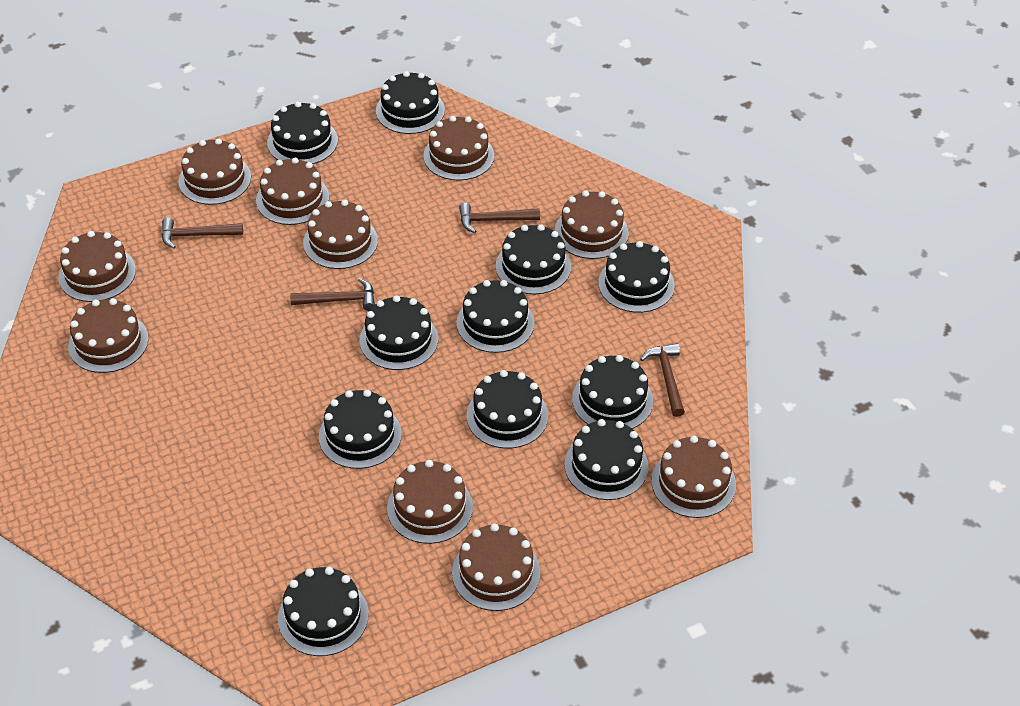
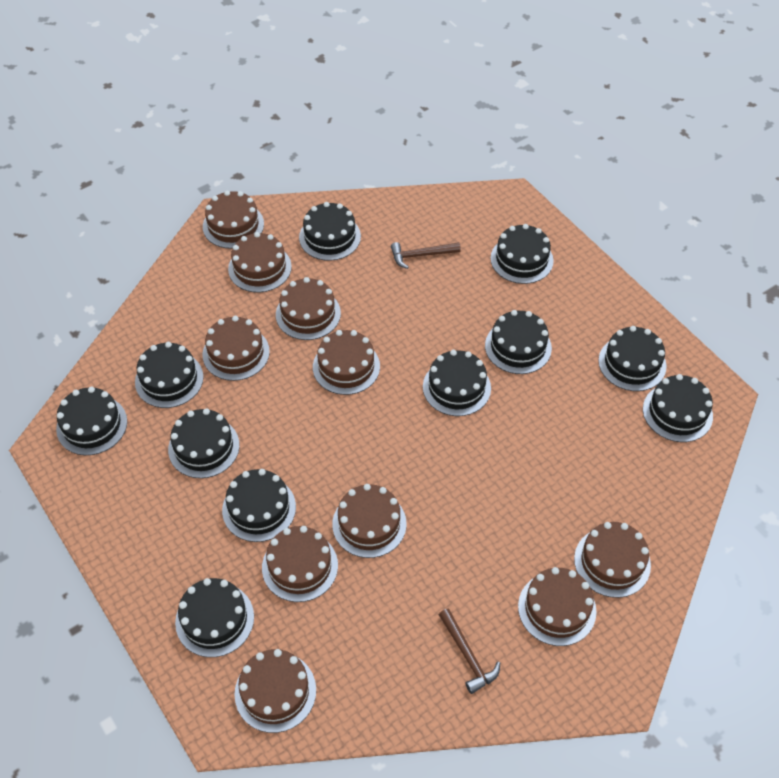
brown hammer: 4 -> 2

